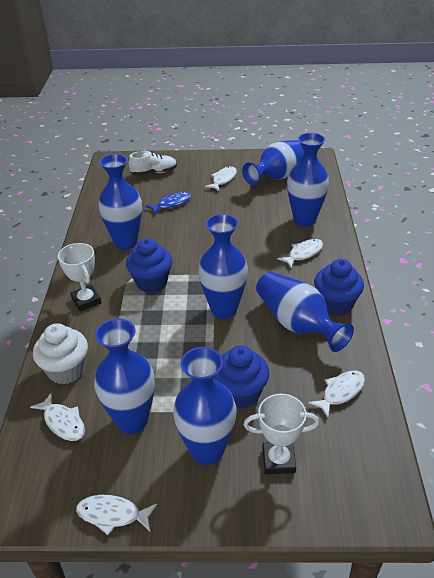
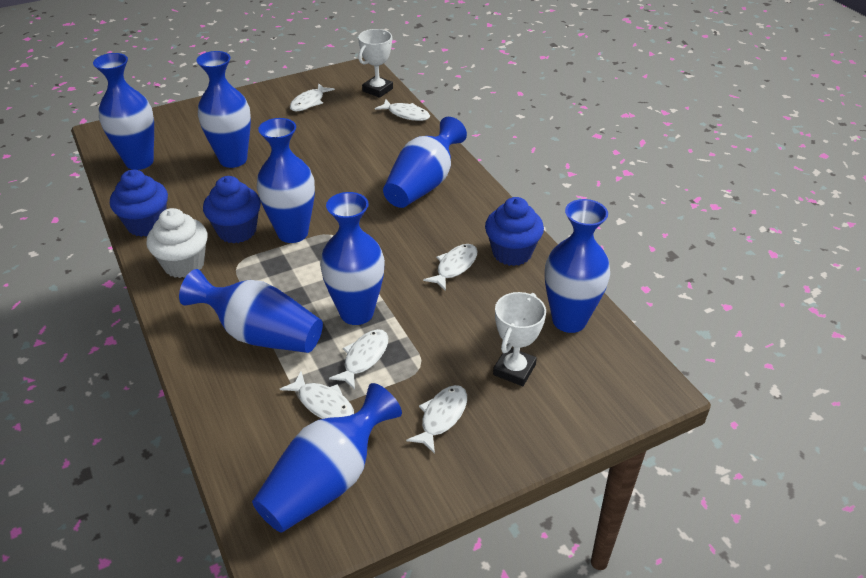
blue fish: 1 -> 0
blue vase: 7 -> 8
white fish: 5 -> 6
white shoe: 1 -> 0

